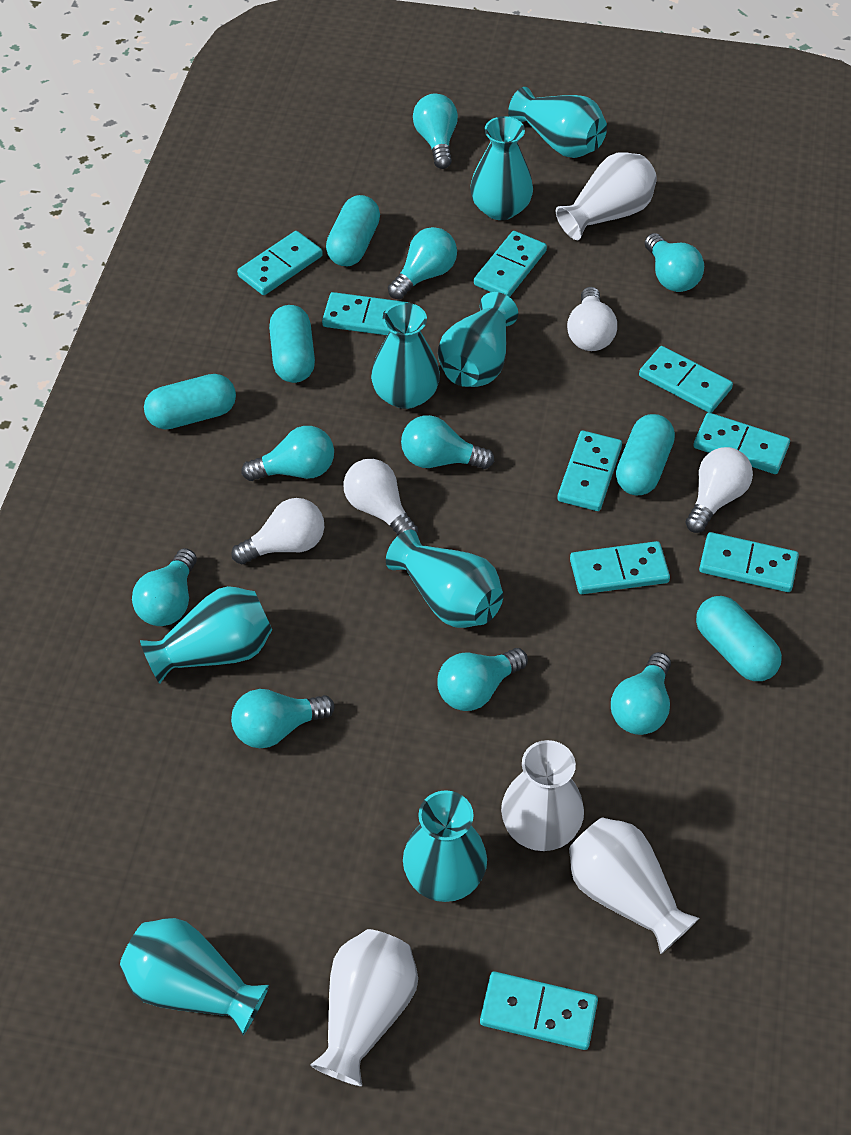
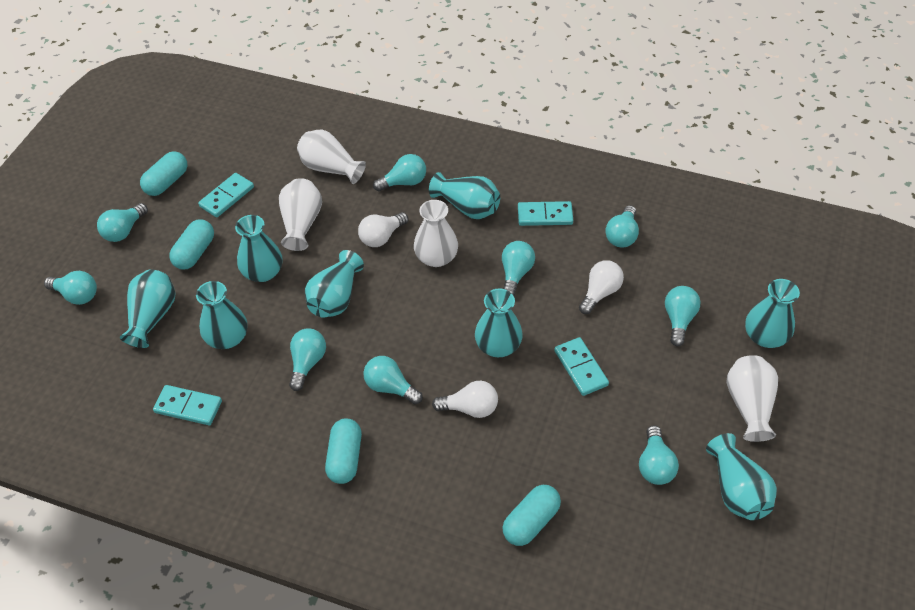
turquoise capsule: 5 -> 4
turquoise domino: 9 -> 4
white light bulb: 4 -> 3

